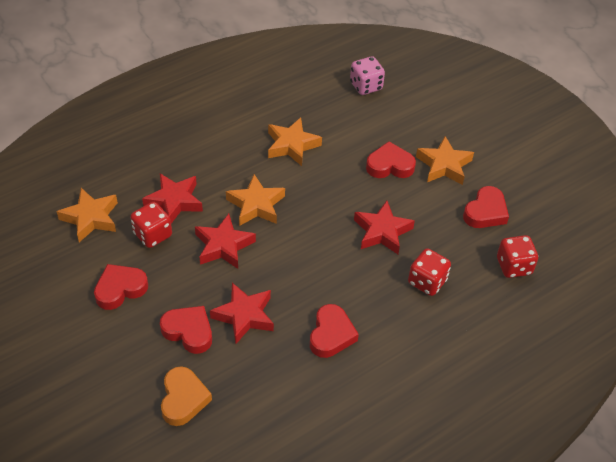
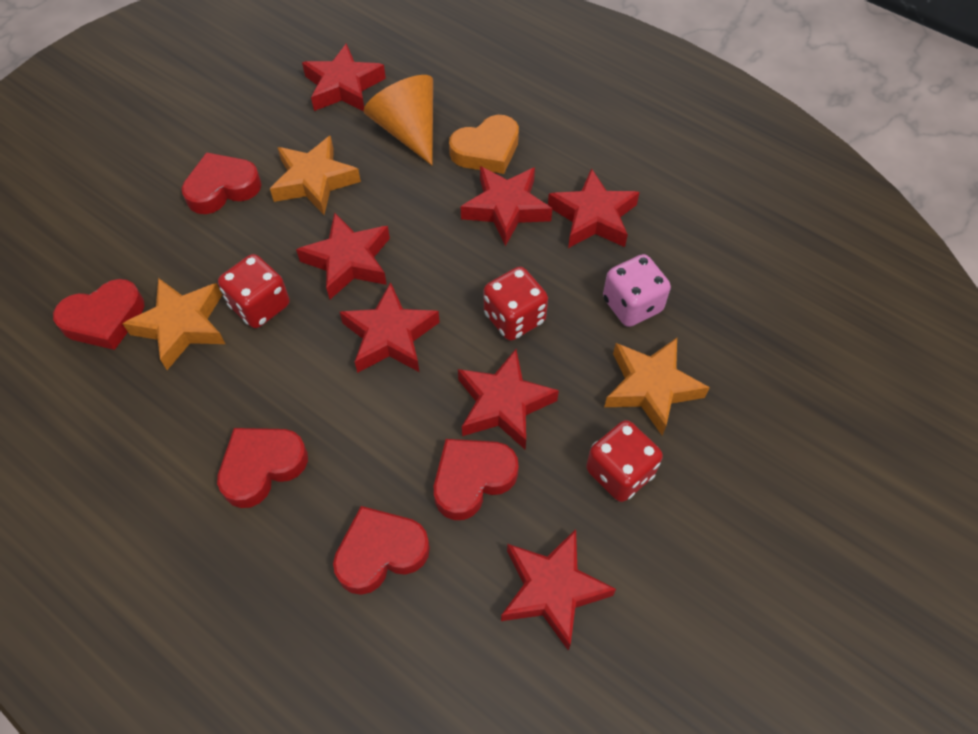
orange cone: 0 -> 1
orange star: 4 -> 3
red star: 4 -> 7

